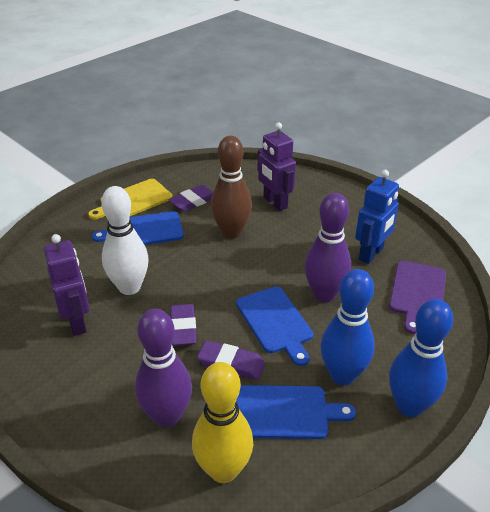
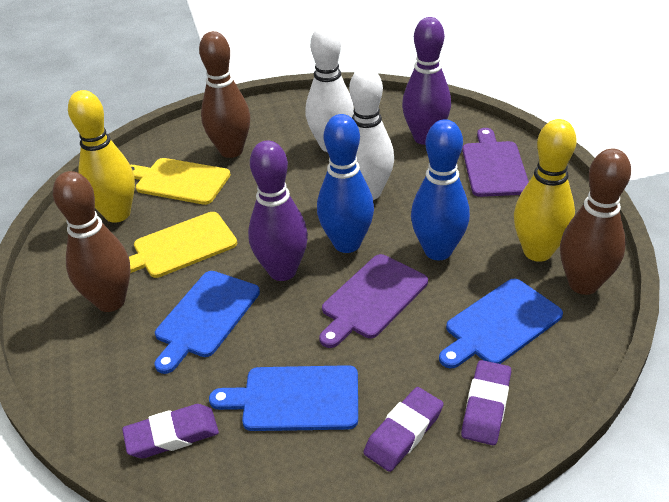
blue robot: 1 -> 0
brown bowling pin: 1 -> 3
purple cutting board: 1 -> 2
purple robot: 2 -> 0
white bowling pin: 1 -> 2
yellow bowling pin: 1 -> 2
yellow cutting board: 1 -> 2

